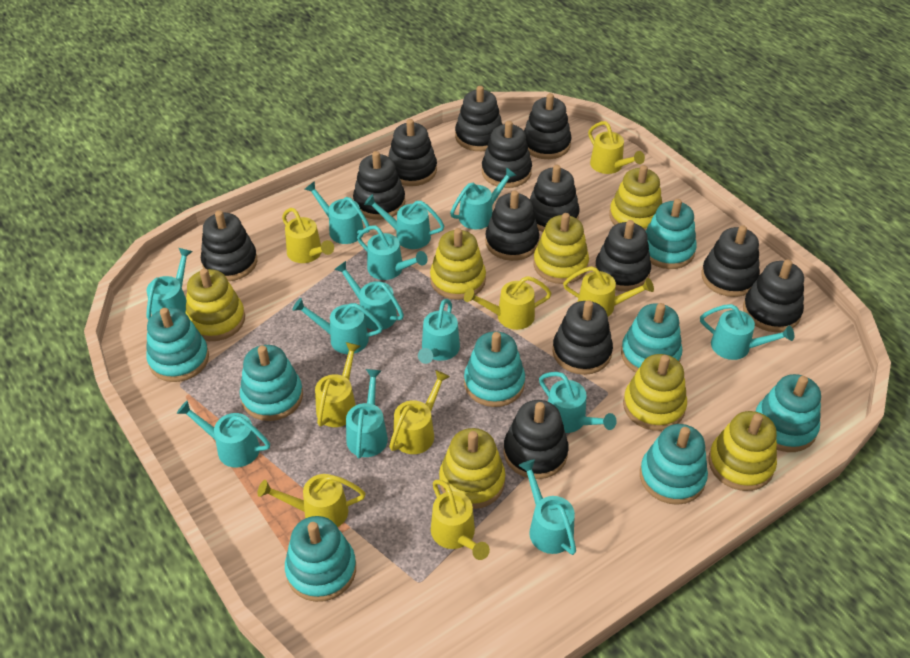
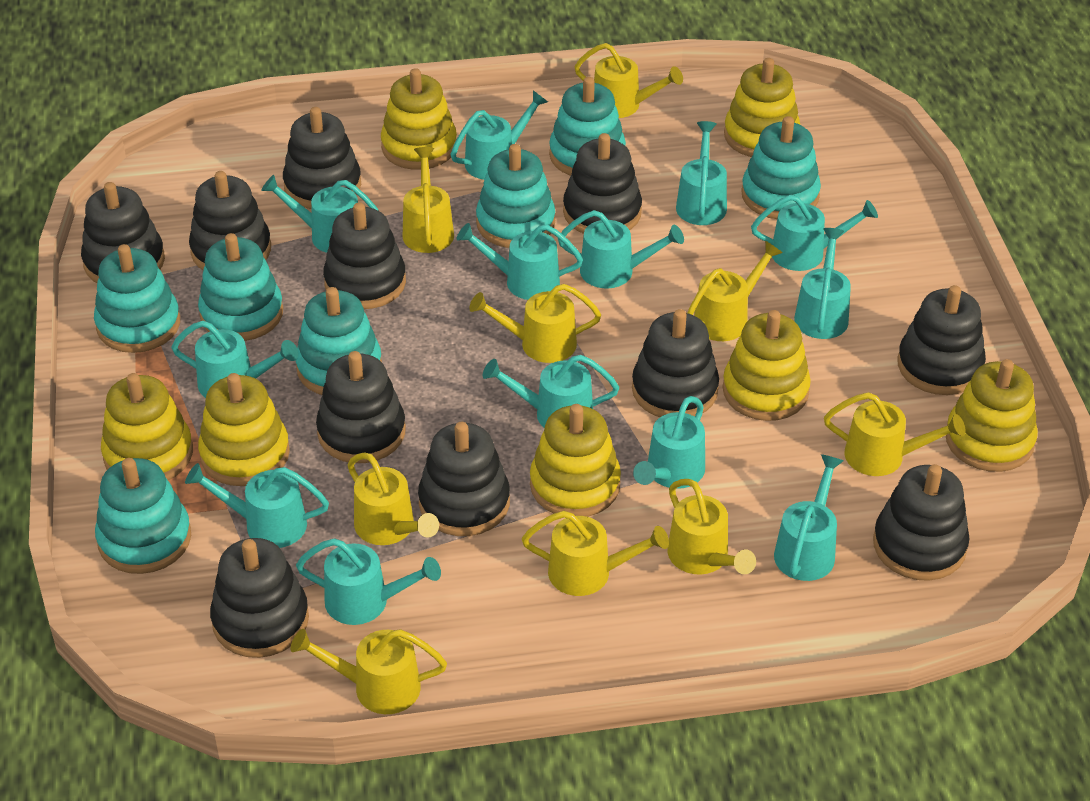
black stacking toy: 13 -> 11
turquoise stacking toy: 8 -> 7
yellow watering can: 8 -> 9

